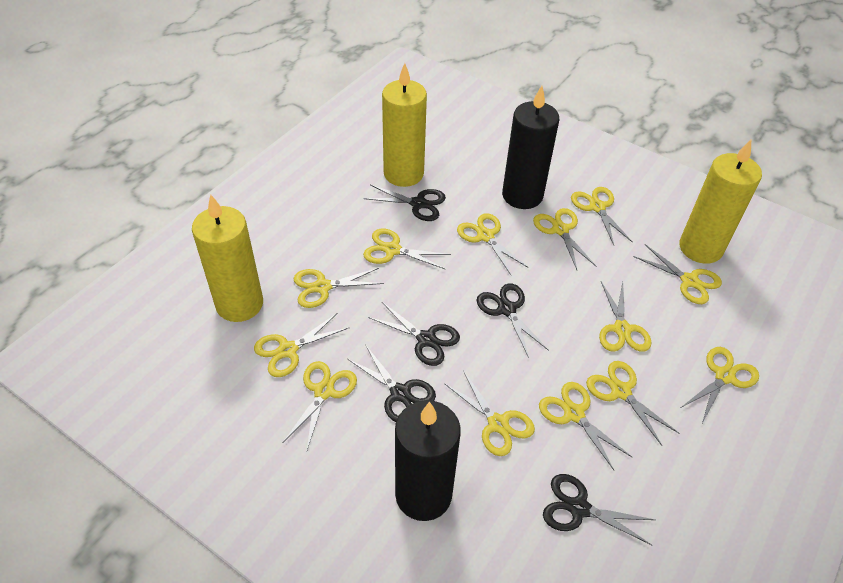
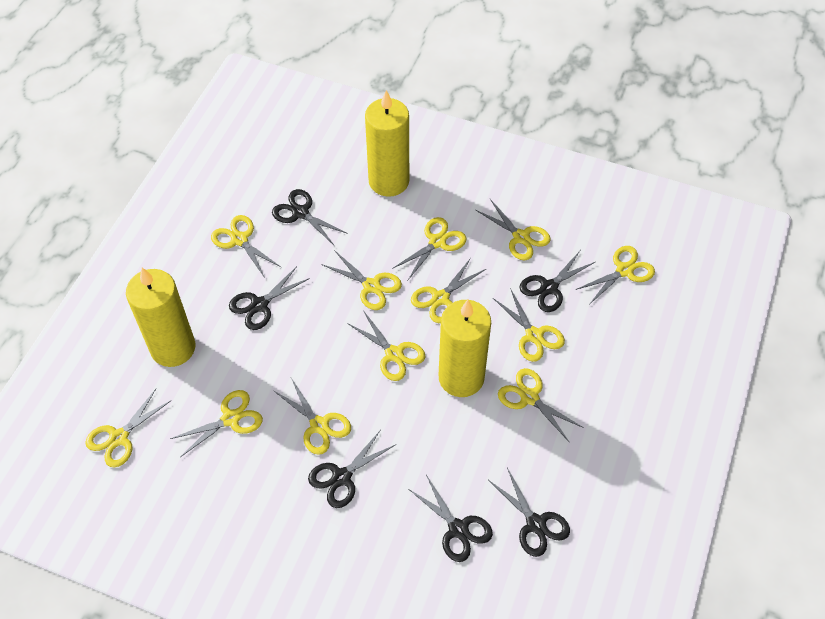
black candle: 2 -> 0
black scissors: 5 -> 6
yellow scissors: 13 -> 12

